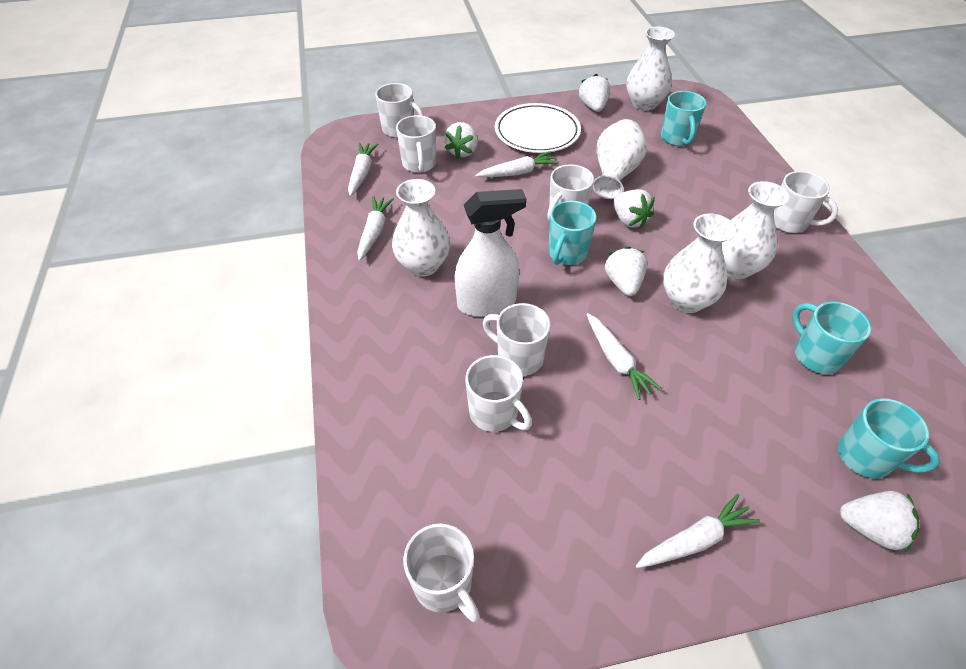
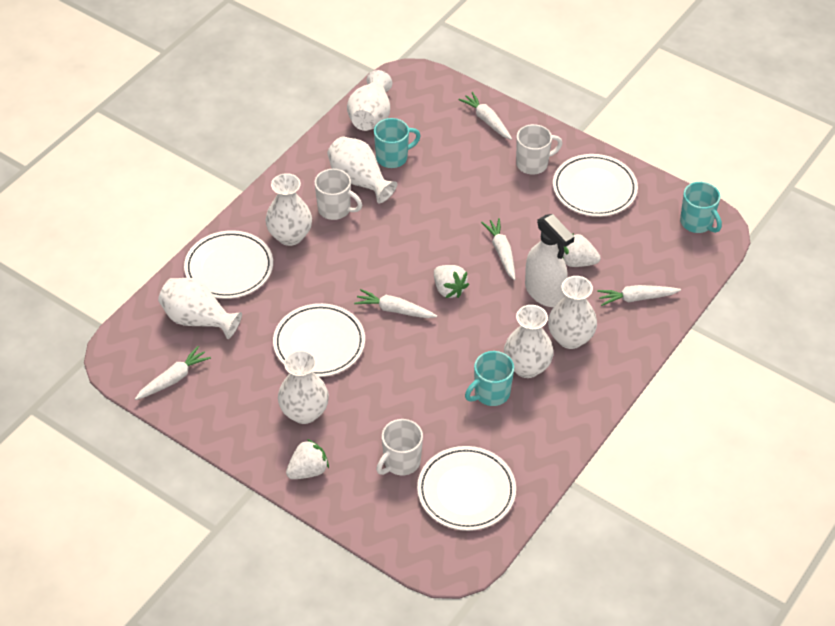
turquoise mug: 4 -> 3
white mug: 7 -> 3
white plate: 1 -> 4
white strawberry: 5 -> 3
white vase: 5 -> 7

